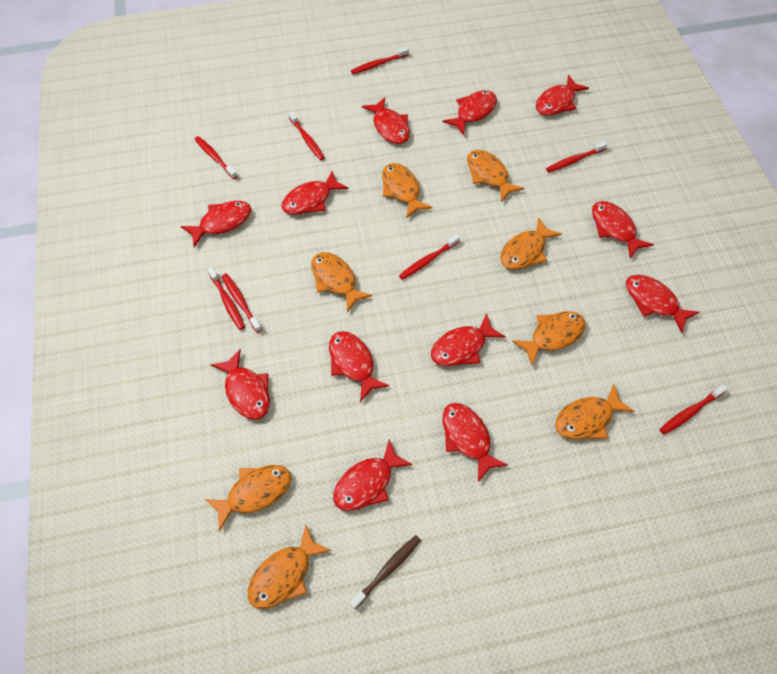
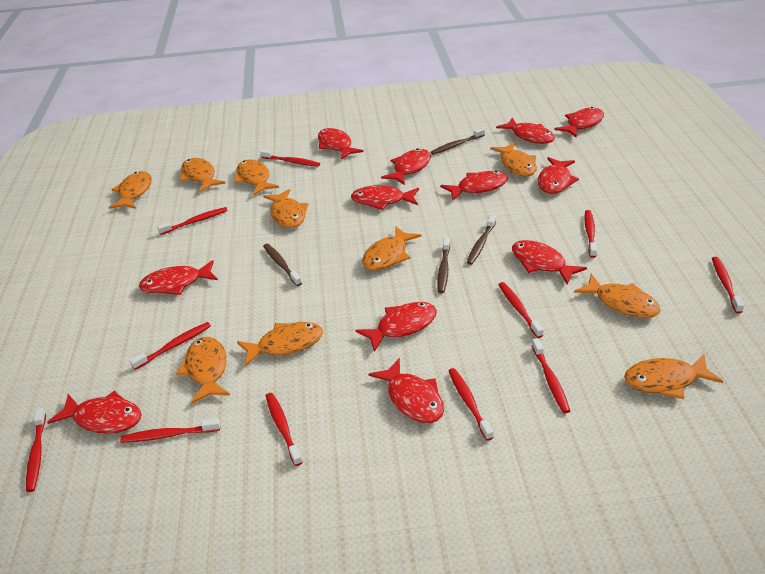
brown toothbrush: 1 -> 4
orange fish: 8 -> 10
red toothbrush: 8 -> 11

